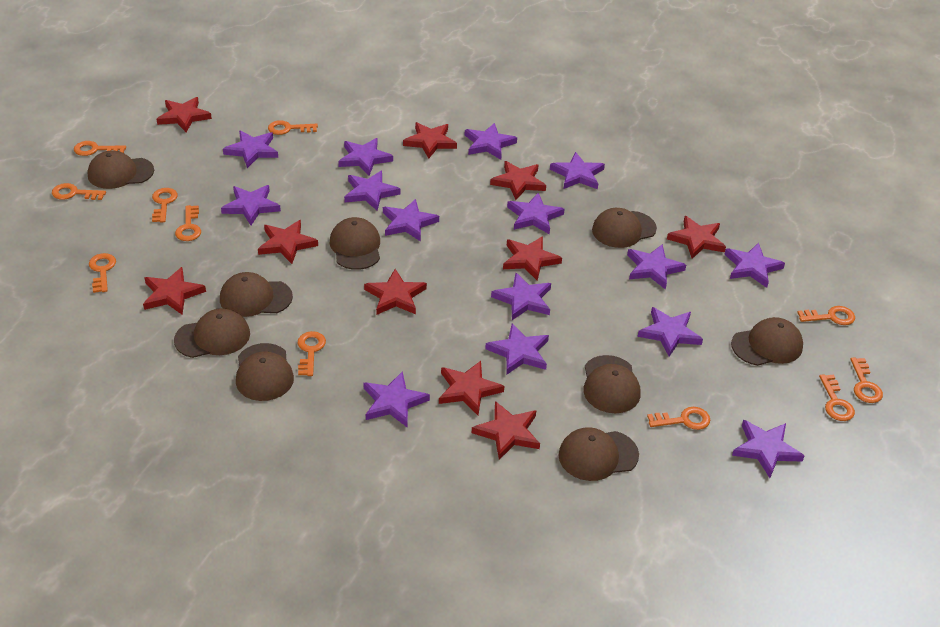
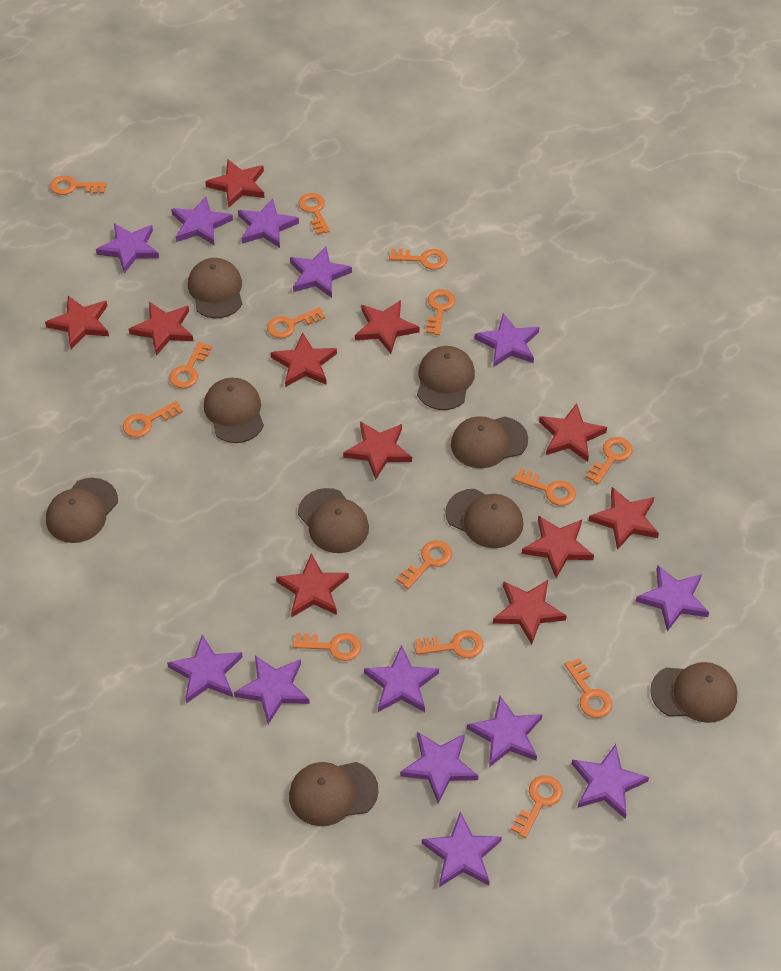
orange key: 11 -> 14
purple star: 15 -> 13
red star: 10 -> 11

